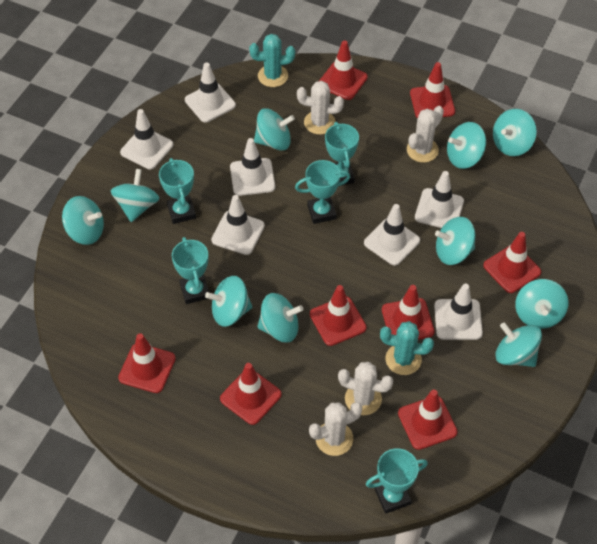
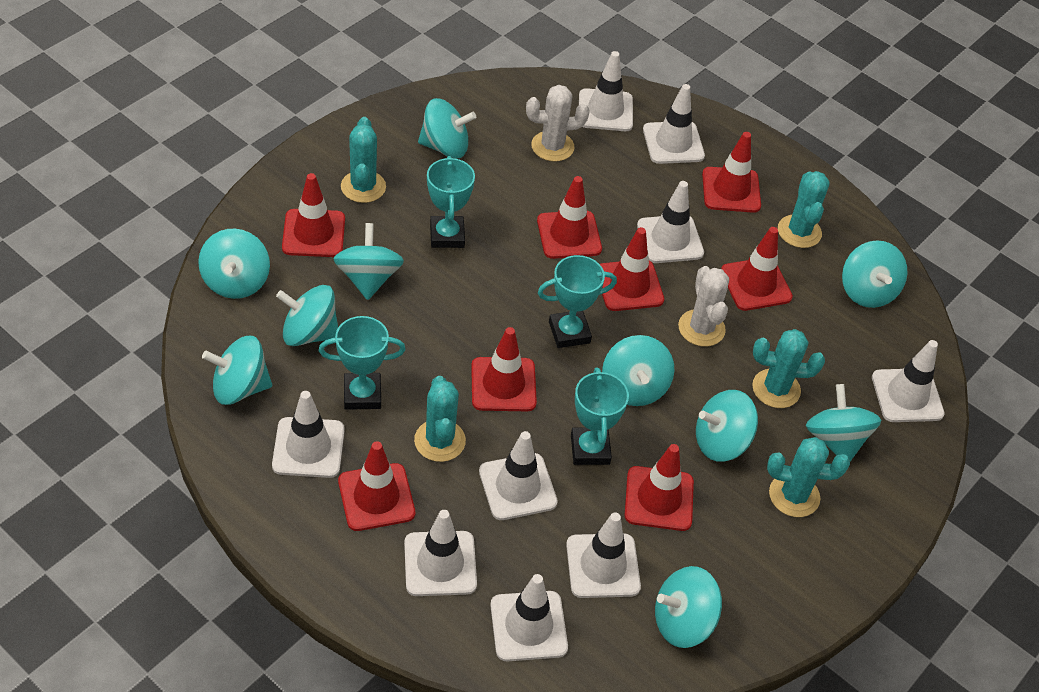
turquoise cactus: 2 -> 5
turquoise trophy: 5 -> 4
white cactus: 4 -> 2
white traffic cone: 7 -> 9

